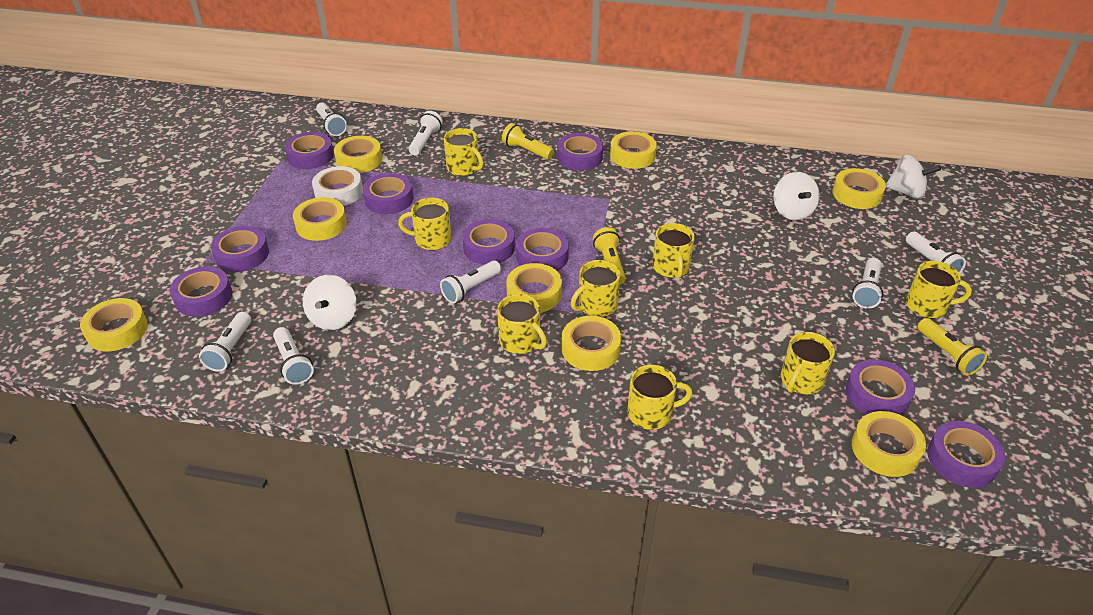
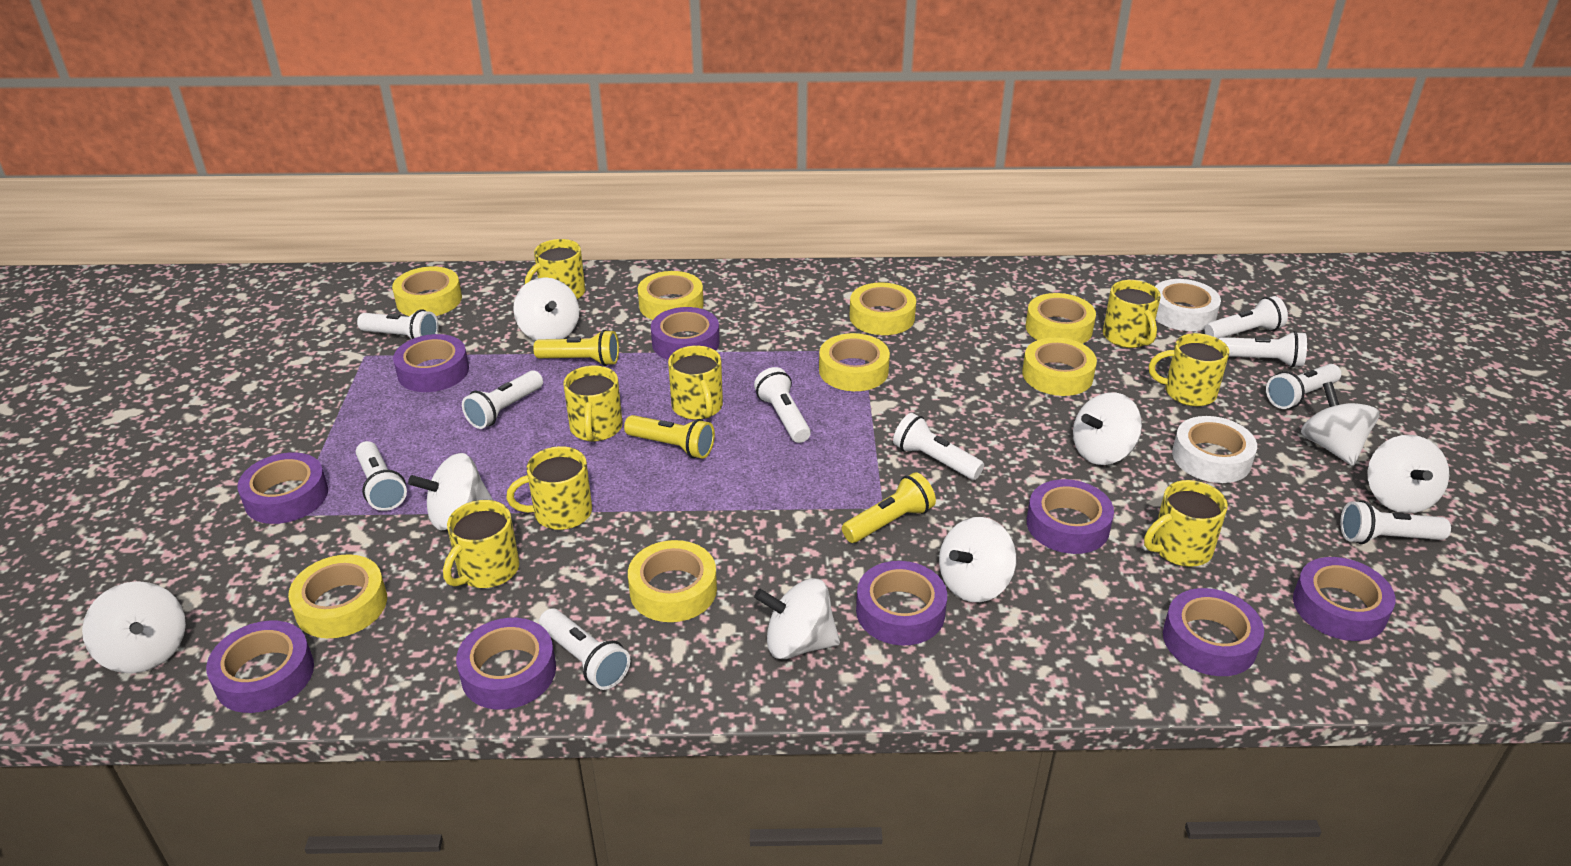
white flashlight: 7 -> 10
white spinning top: 3 -> 8
white tape: 1 -> 2

